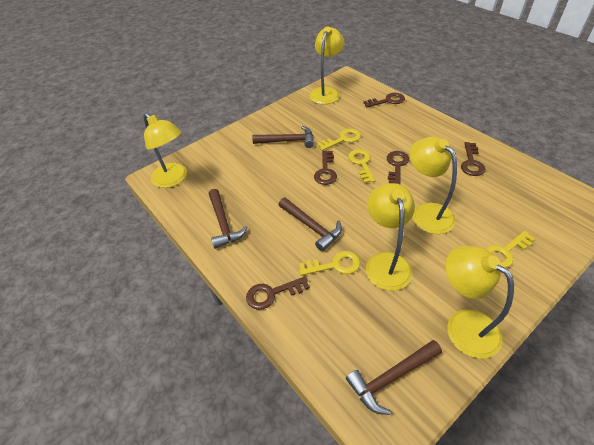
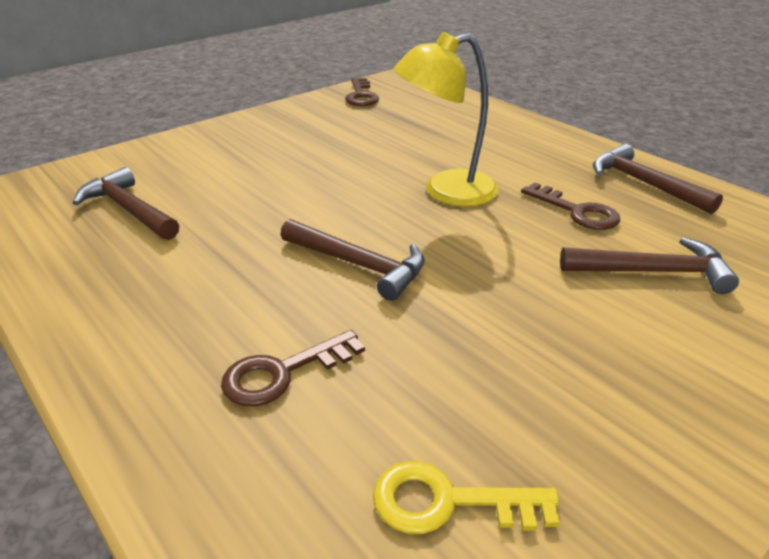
brown key: 5 -> 3
yellow key: 4 -> 1
yellow lamp: 5 -> 1

